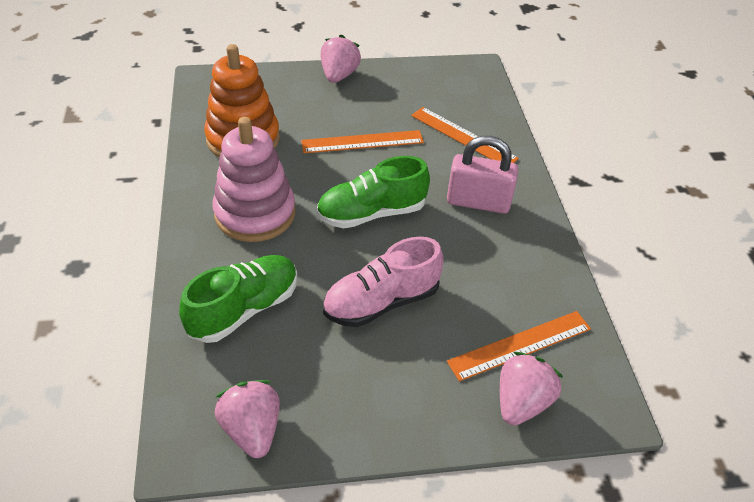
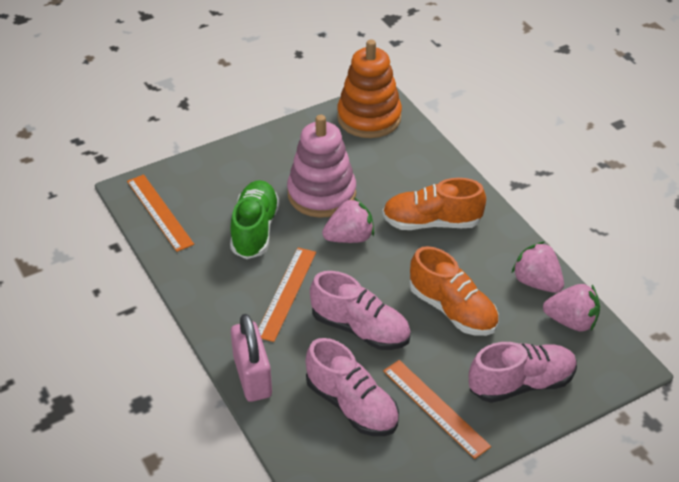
green shoe: 2 -> 1
orange shoe: 0 -> 2
pink shoe: 1 -> 3

